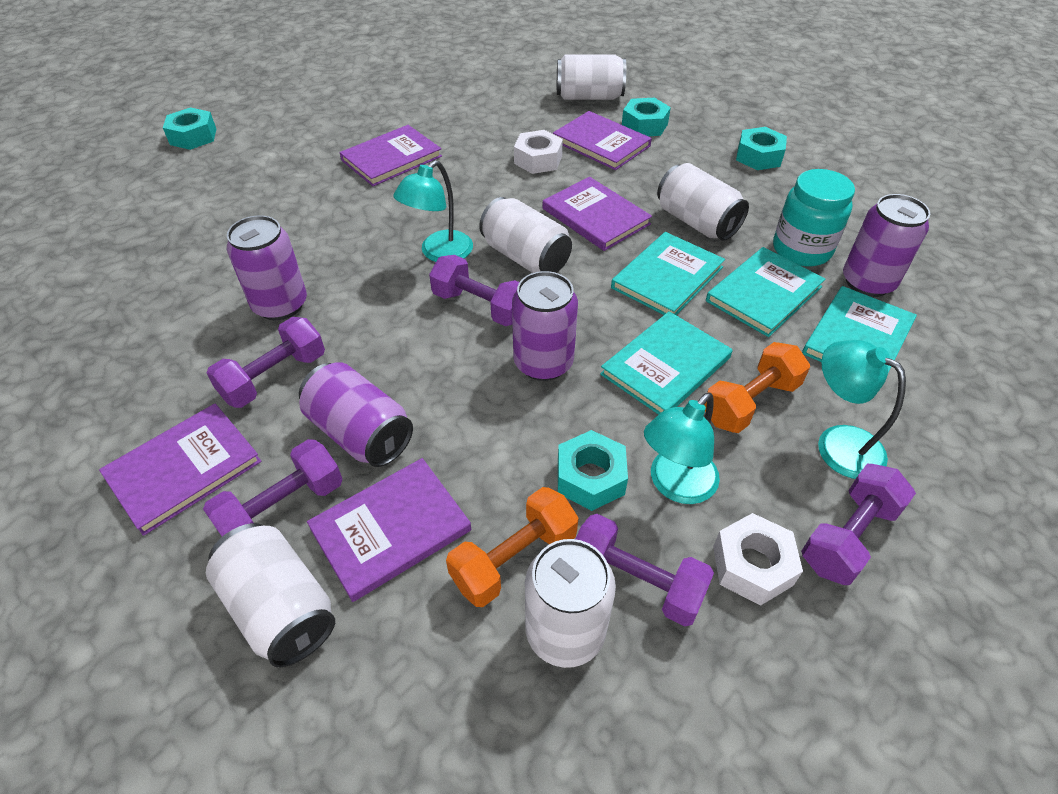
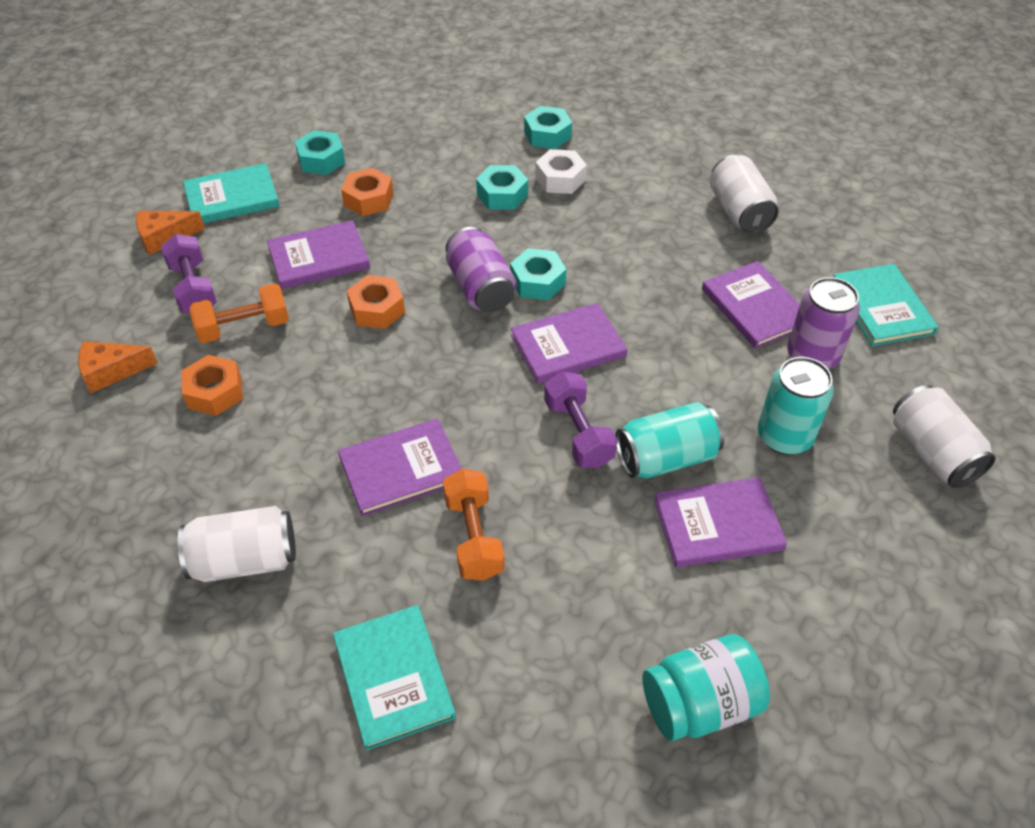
orange cheese: 0 -> 2
orange nut: 0 -> 3
purple can: 4 -> 2
purple dumbbell: 5 -> 2
turquoise book: 4 -> 3
turquoise can: 0 -> 2
turquoise lamp: 3 -> 0
white can: 5 -> 3
white nut: 2 -> 1

